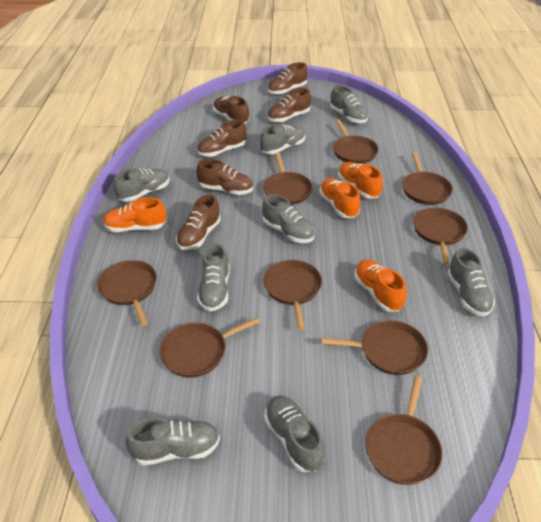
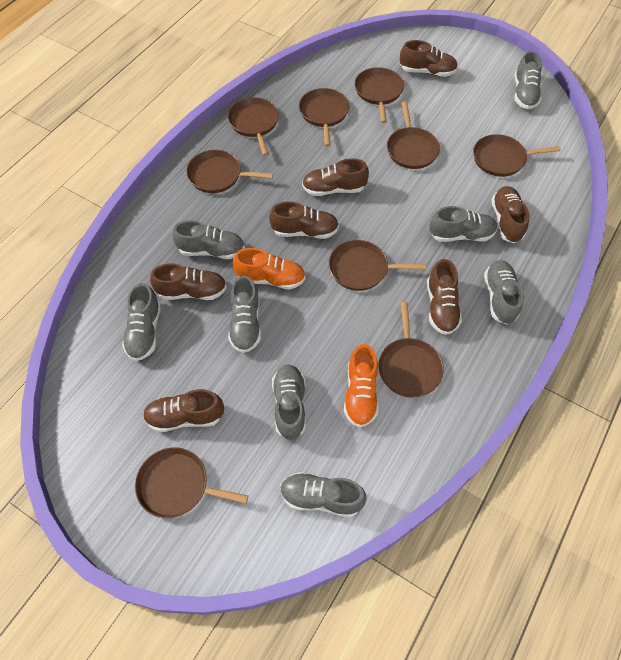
brown shoe: 6 -> 7
orange shoe: 4 -> 2

